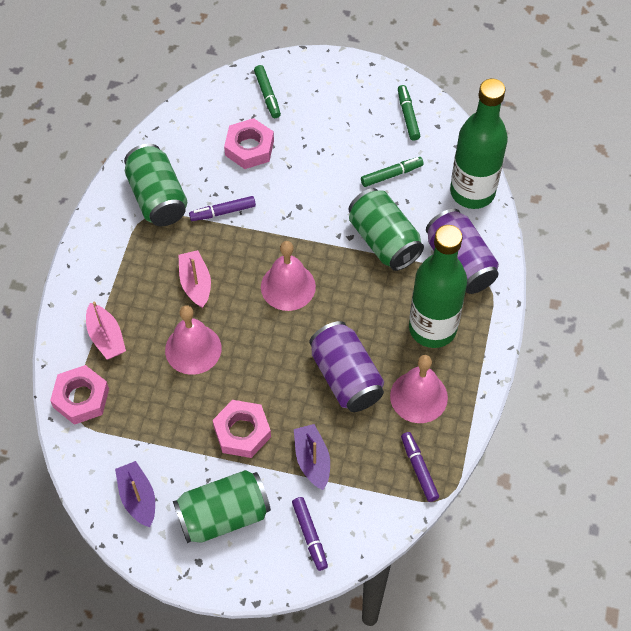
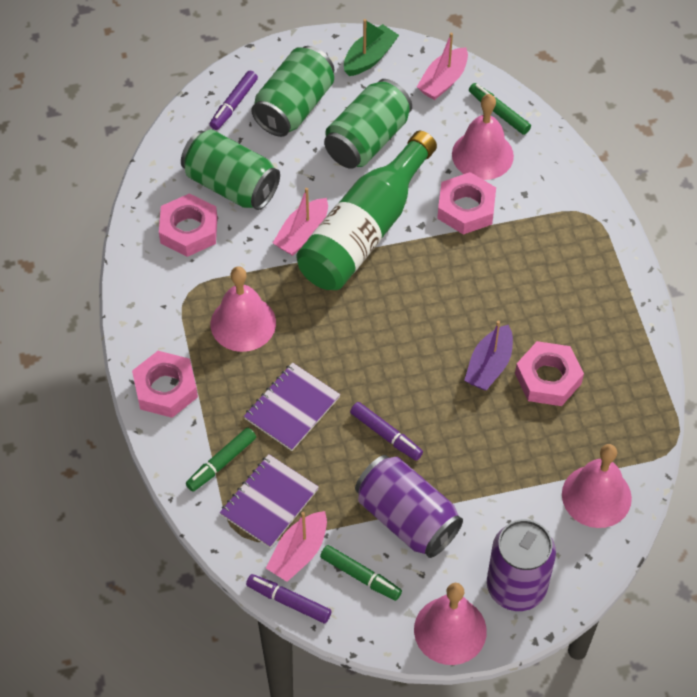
green boat: 0 -> 1
green bottle: 2 -> 1
pink bell: 3 -> 4
pink boat: 2 -> 3
pink nut: 3 -> 4
purple boat: 2 -> 1
purple notebook: 0 -> 2

